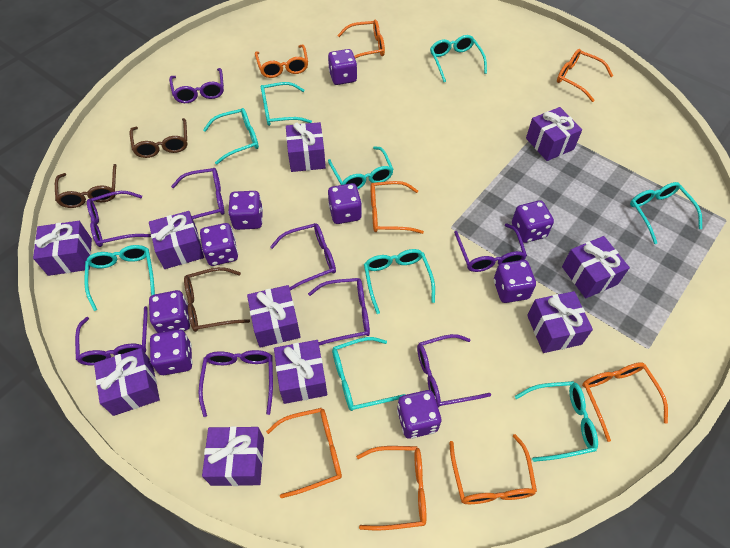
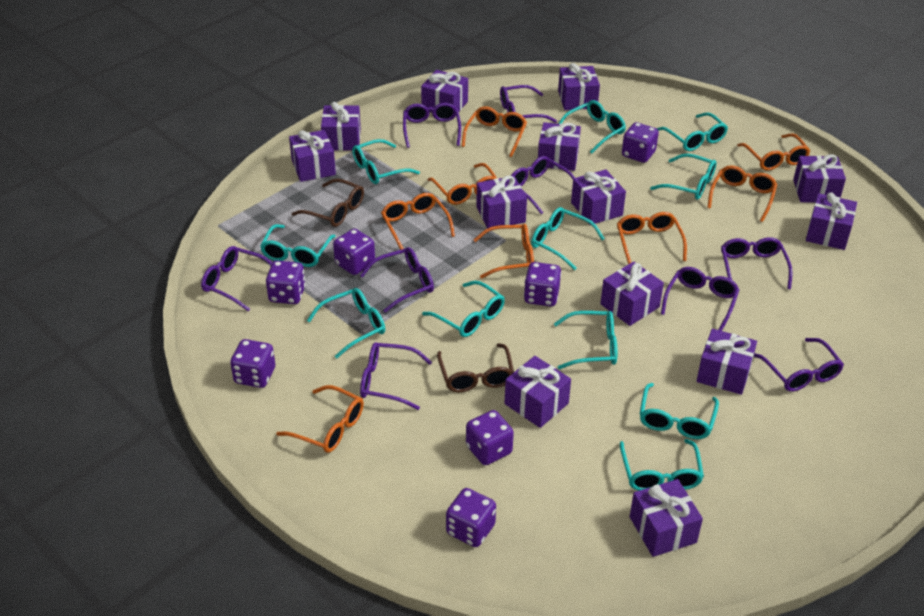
brown glasses: 3 -> 2
purple dice: 9 -> 7
purple gift: 10 -> 13
turquoise glasses: 9 -> 11

